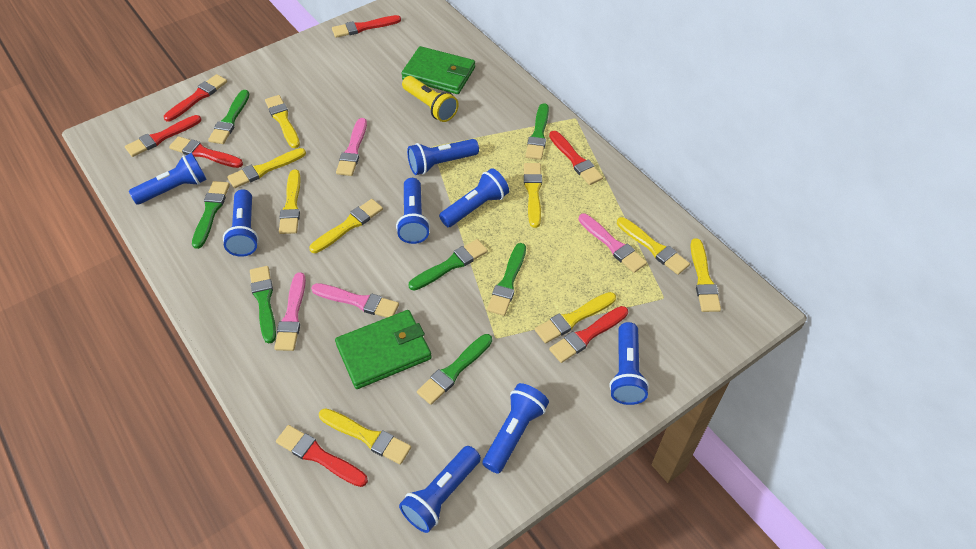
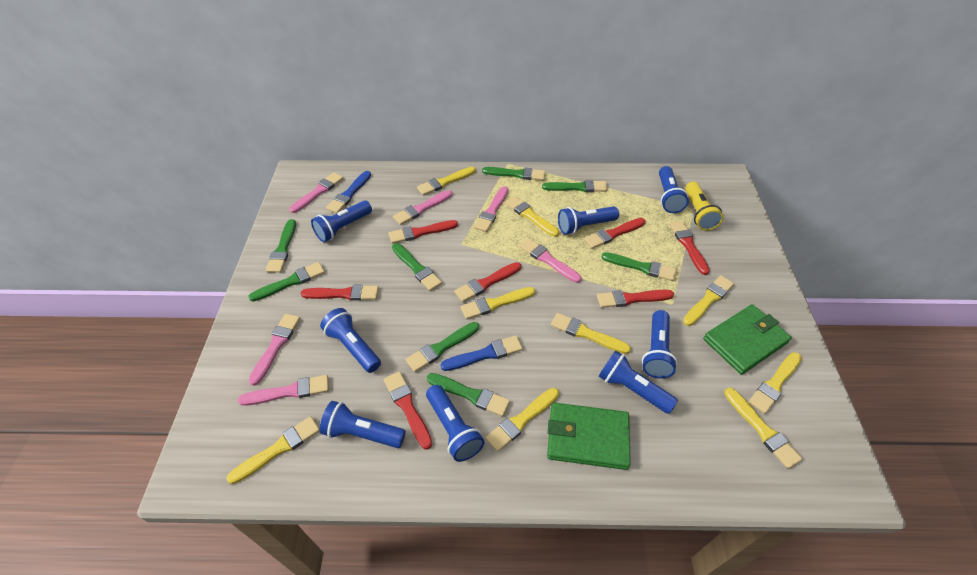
blue brush: 0 -> 2
green brush: 7 -> 8
pink brush: 4 -> 6

